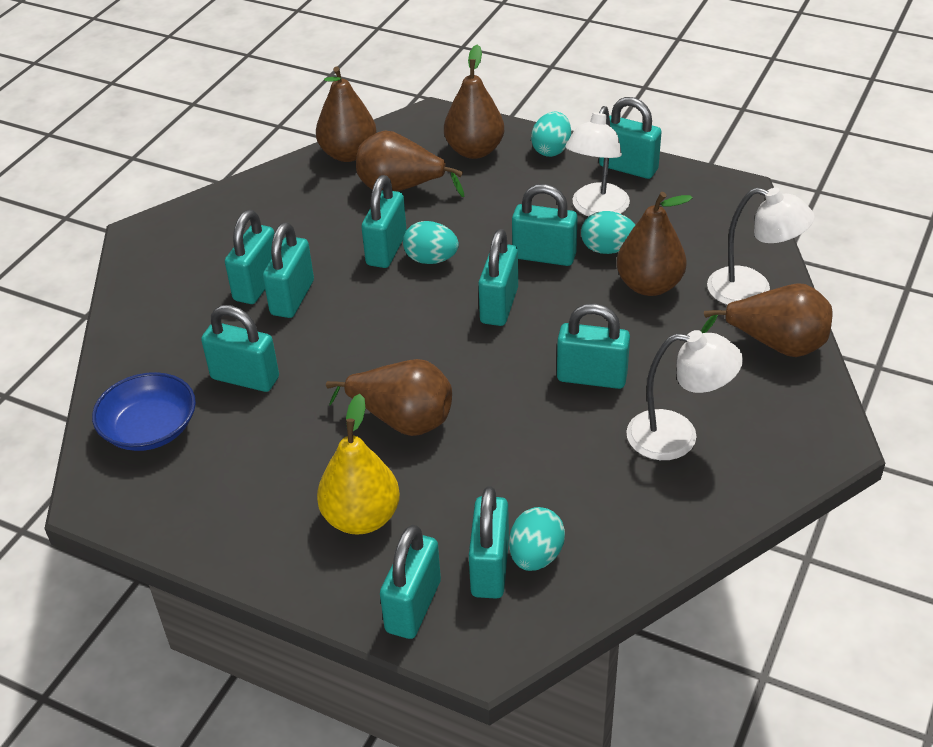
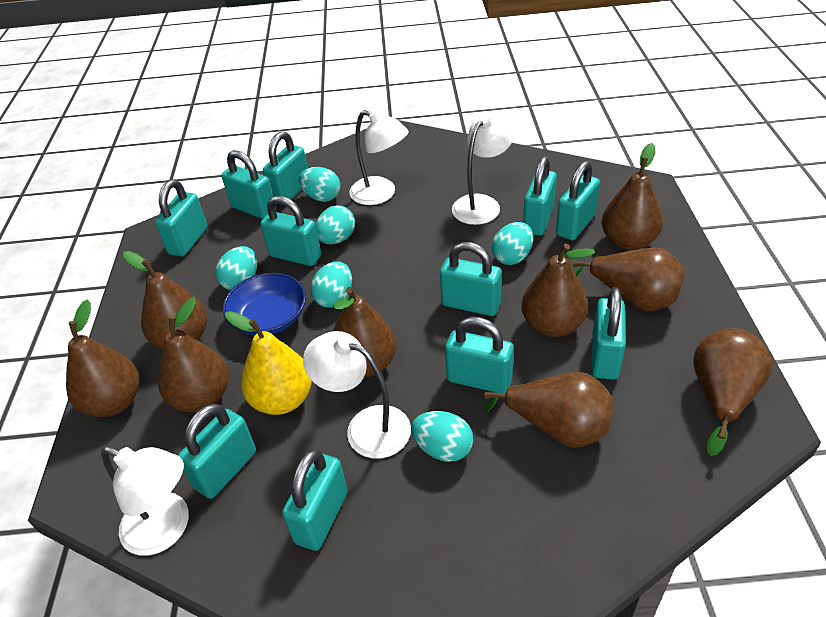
brown pear: 6 -> 9
turquoise egg: 4 -> 6
turquoise padlock: 10 -> 11
white lamp: 3 -> 4

